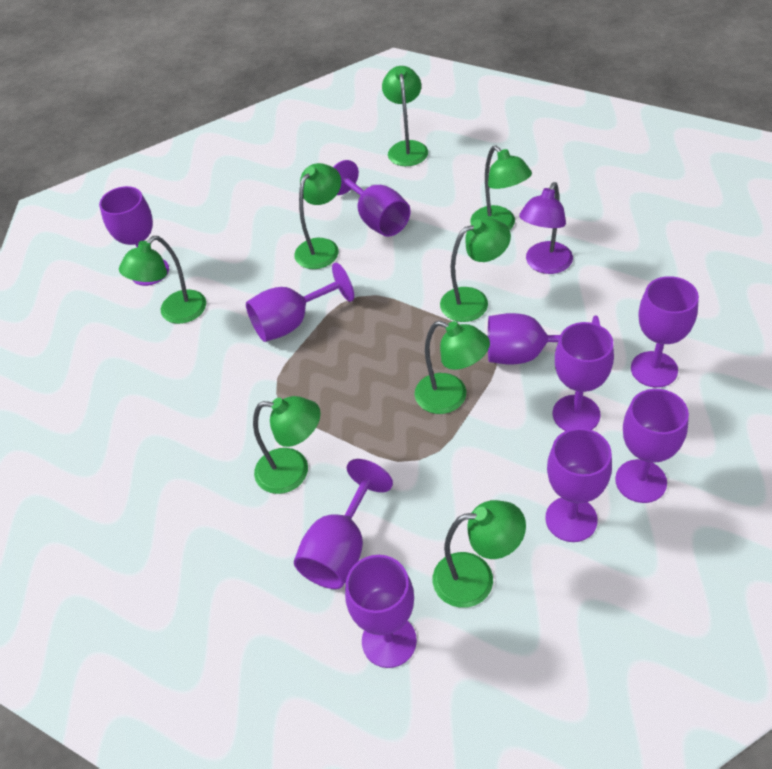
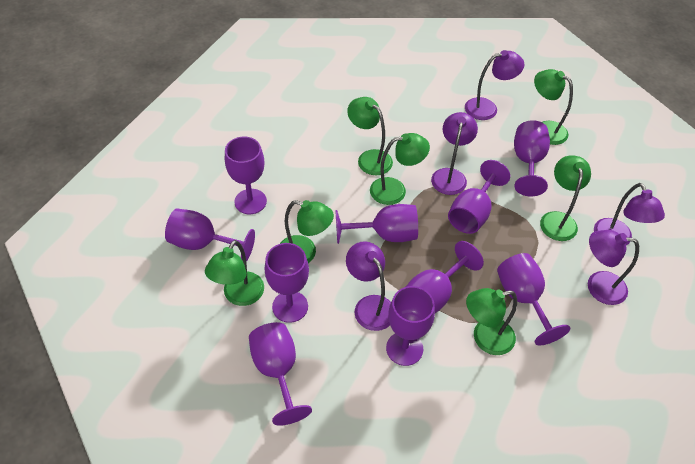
green lamp: 8 -> 7
purple lamp: 1 -> 5

